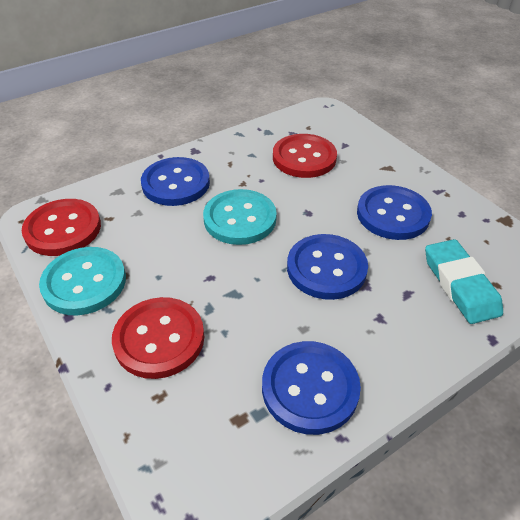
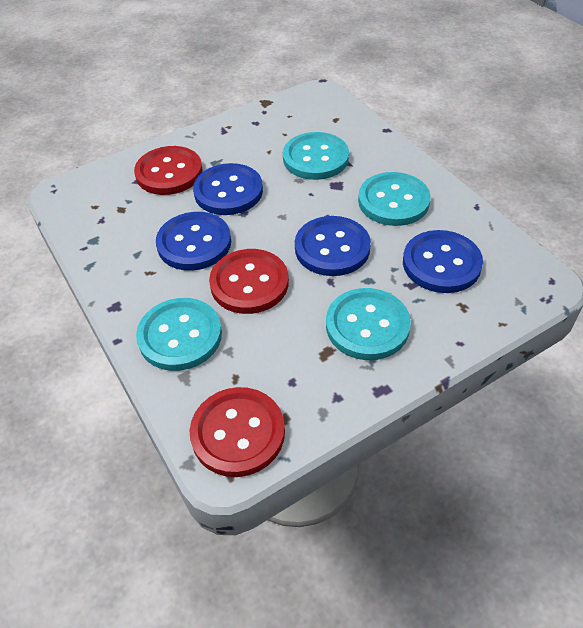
turquoise button: 2 -> 4
turquoise eraser: 1 -> 0

